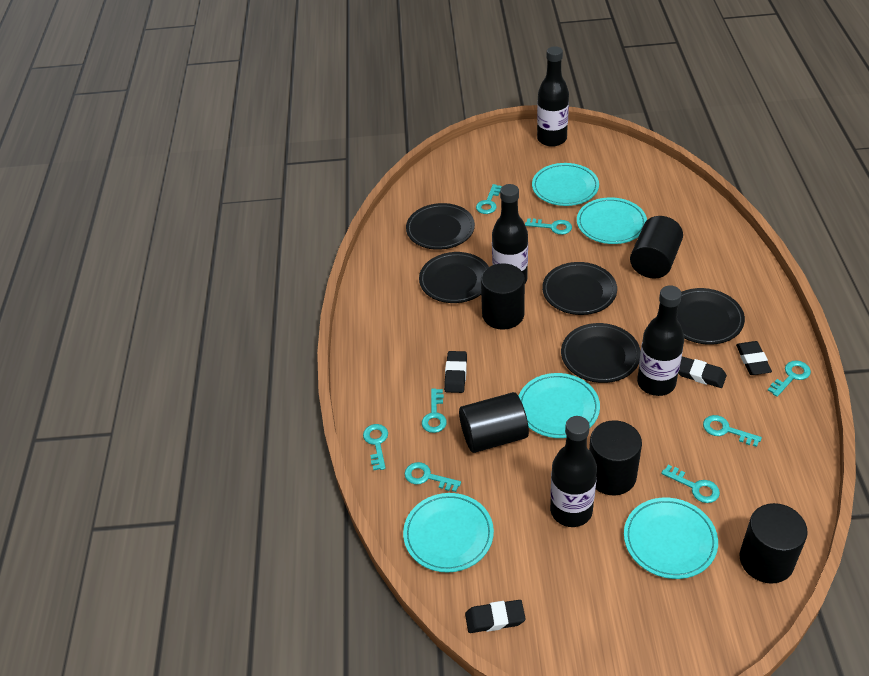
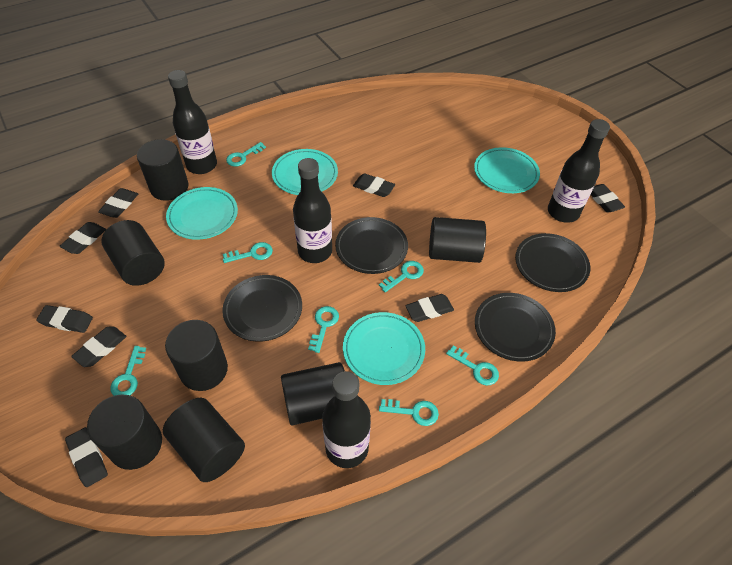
black cylinder: 5 -> 7
black eraser: 4 -> 8
black plate: 5 -> 4
turquoise key: 8 -> 7
turquoise plate: 5 -> 4

